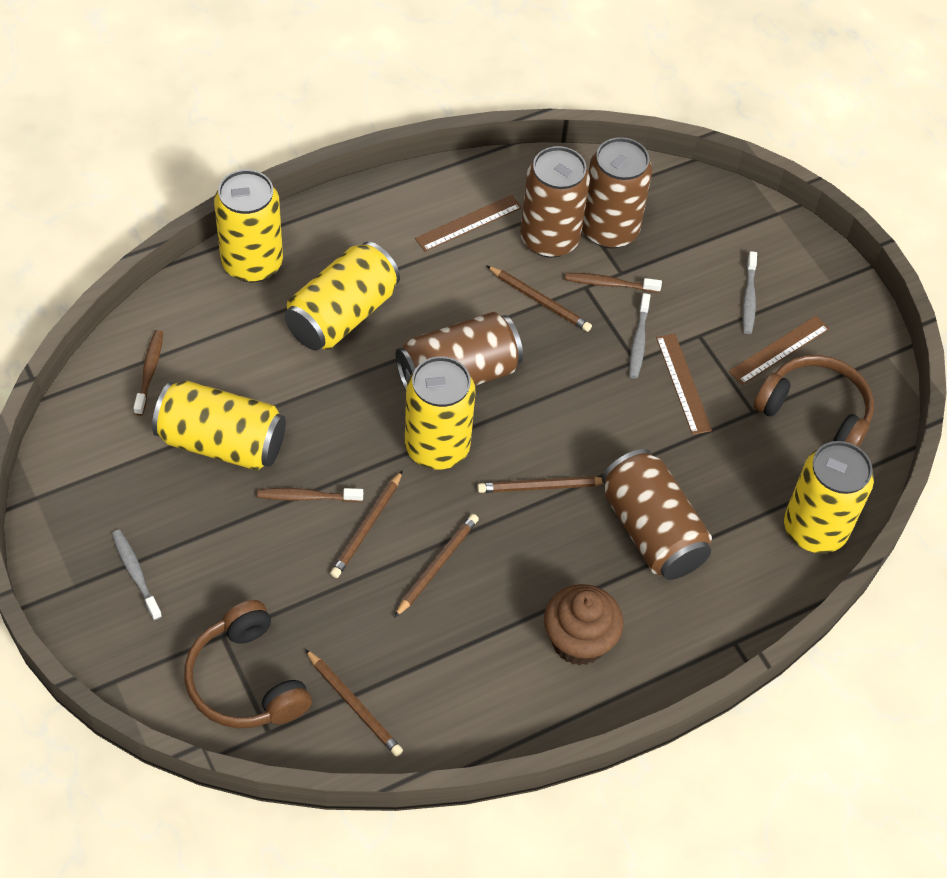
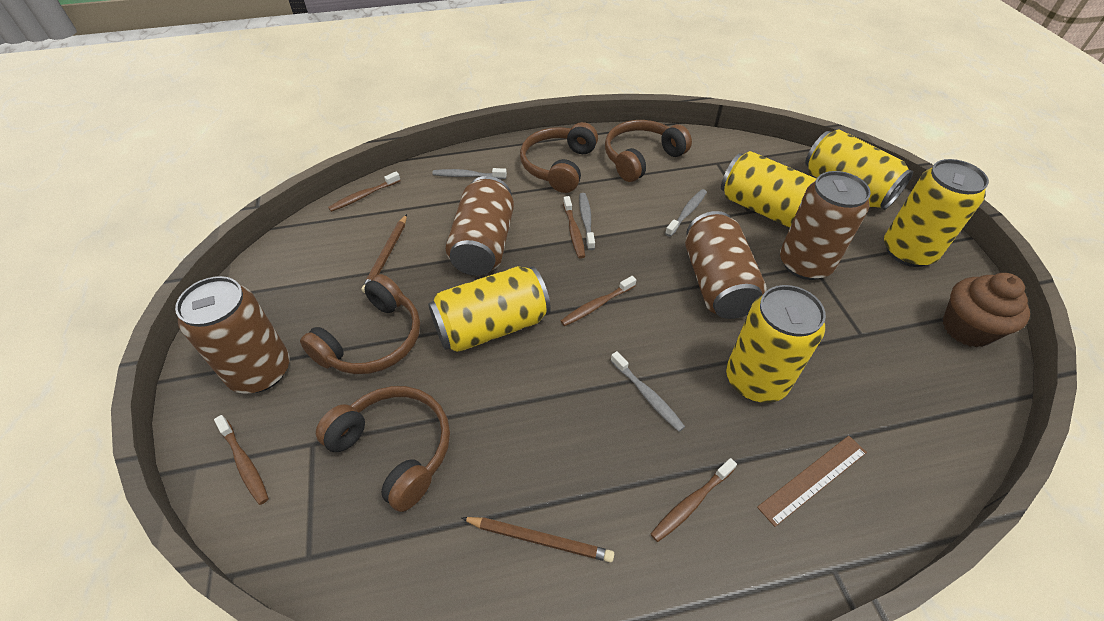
brown headphones: 2 -> 4
brown pencil: 5 -> 2
brown ruler: 3 -> 1
brown toothbrush: 3 -> 5
grey toothbrush: 3 -> 4

